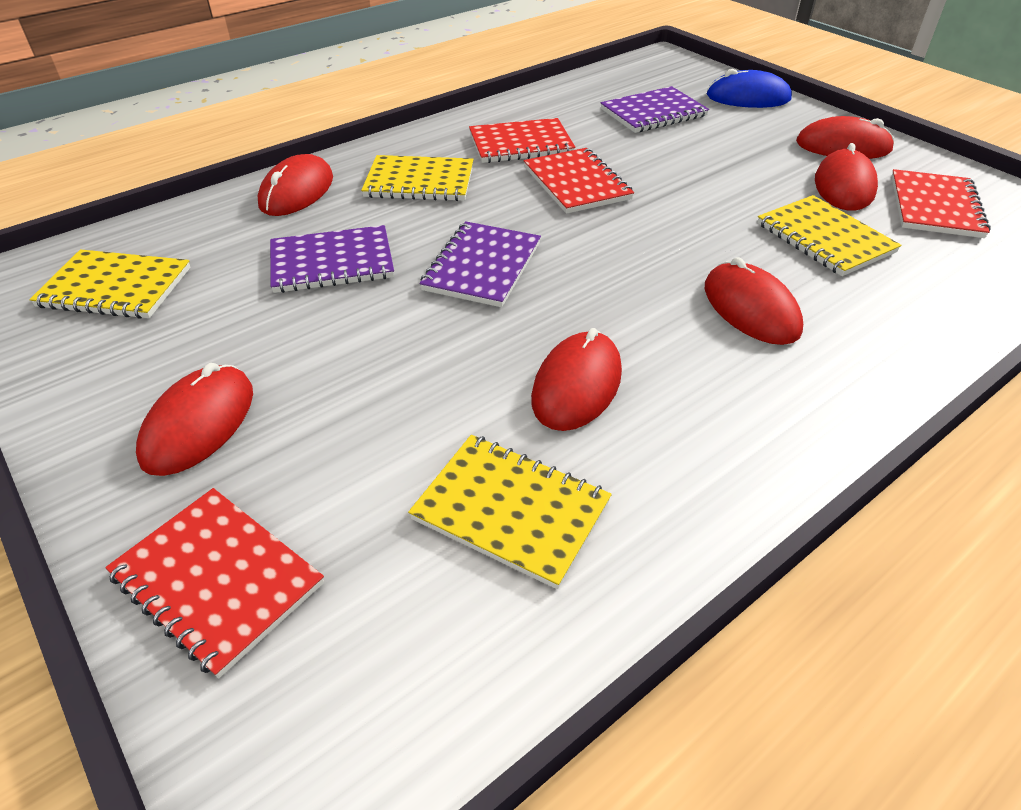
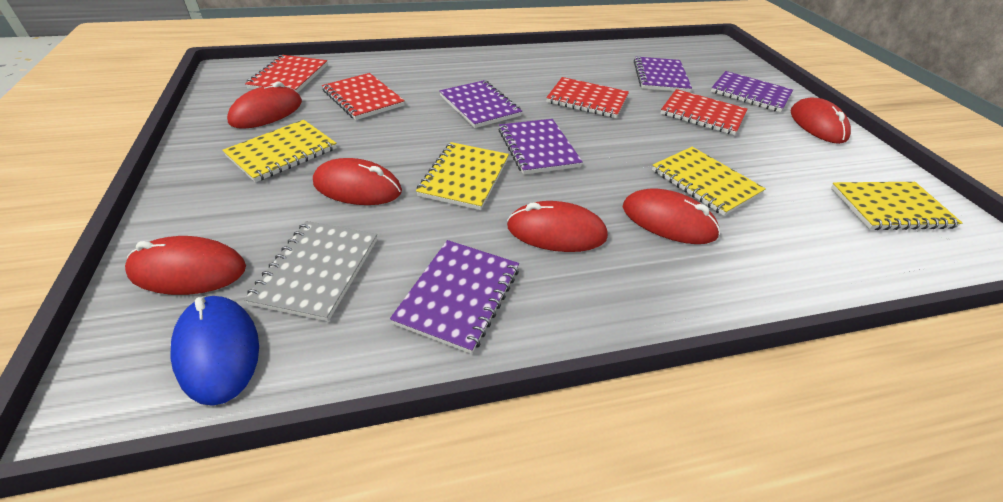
grey notebook: 0 -> 1
purple notebook: 3 -> 5

